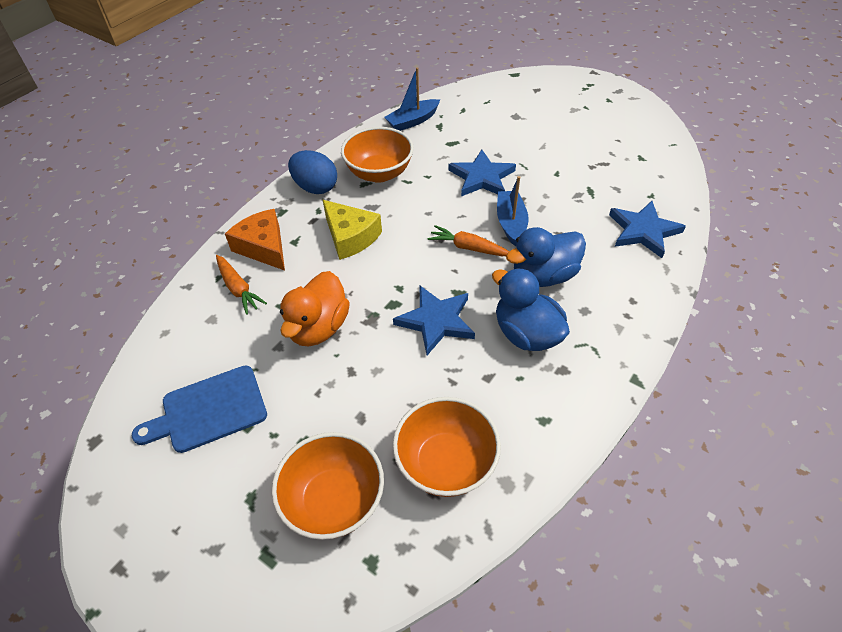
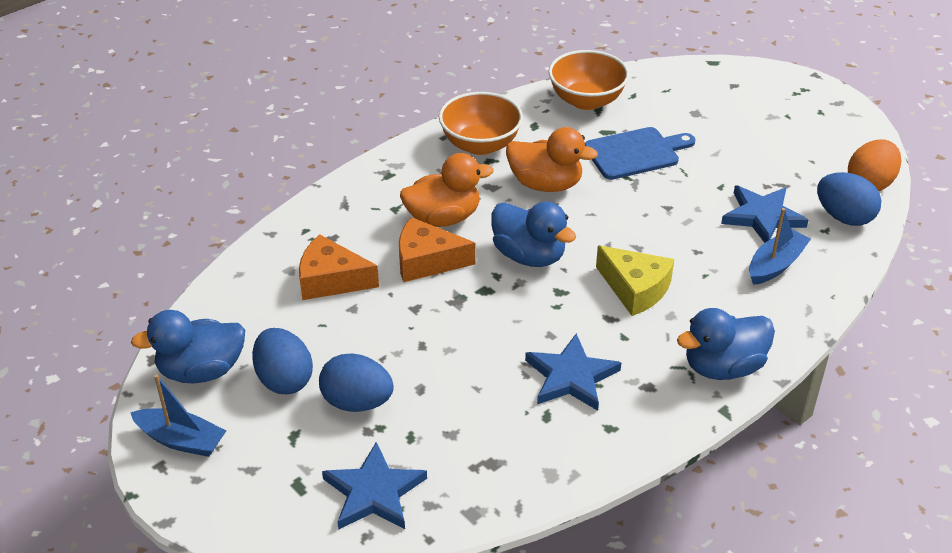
blue duck: 2 -> 3
blue egg: 1 -> 3
orange bowl: 3 -> 2
orange carrot: 2 -> 0
orange cheese: 1 -> 2
orange duck: 1 -> 2
orange egg: 0 -> 1

